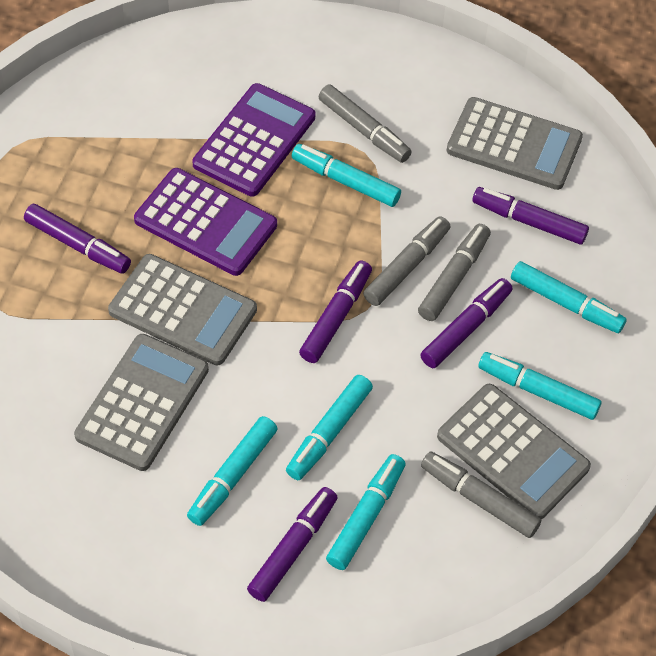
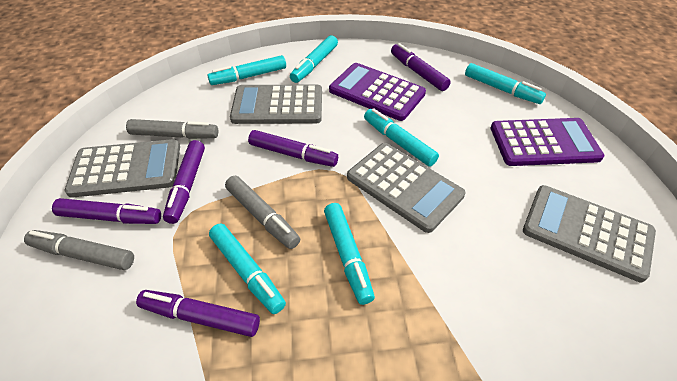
grey marker: 4 -> 3

